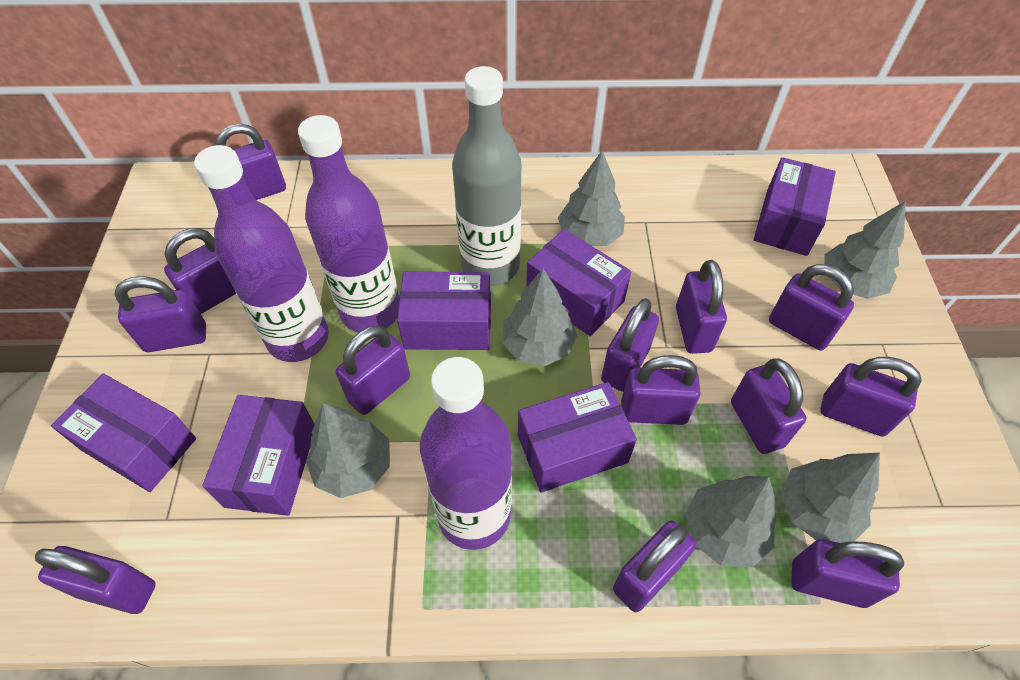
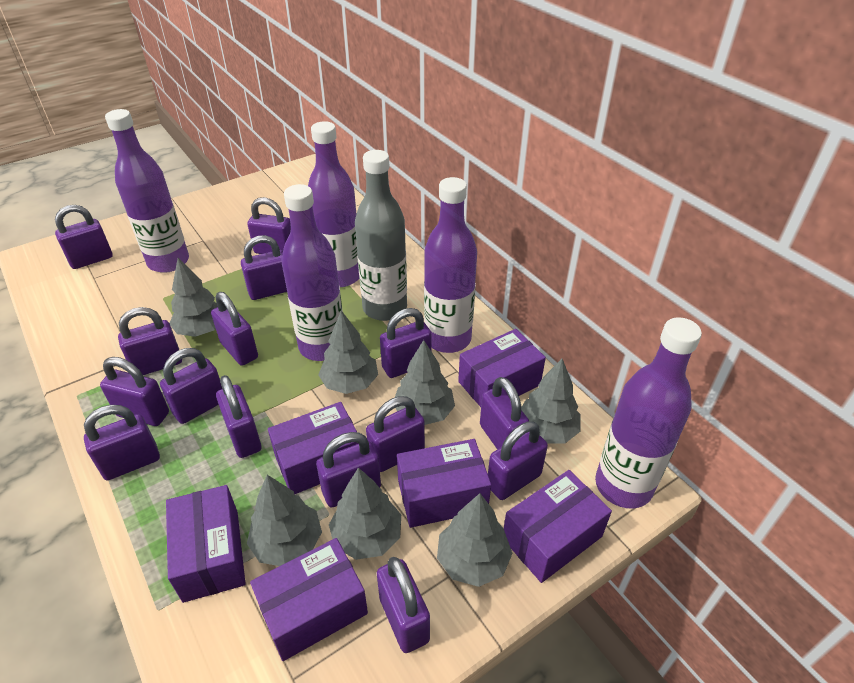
grey tree: 6 -> 7
purple bottle: 3 -> 5
purple padlock: 13 -> 15

